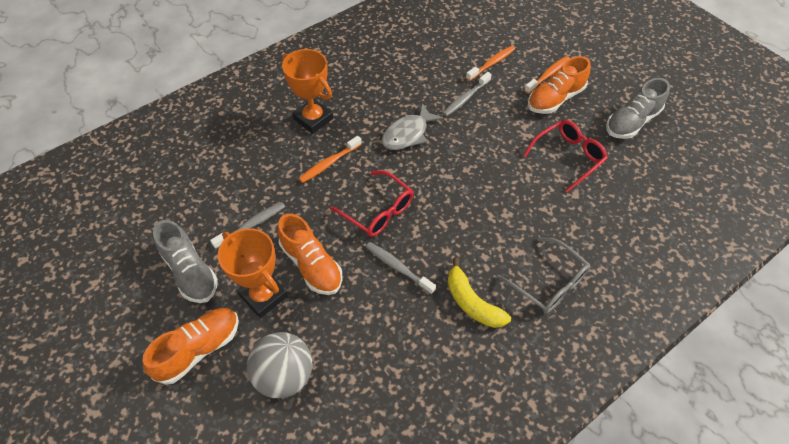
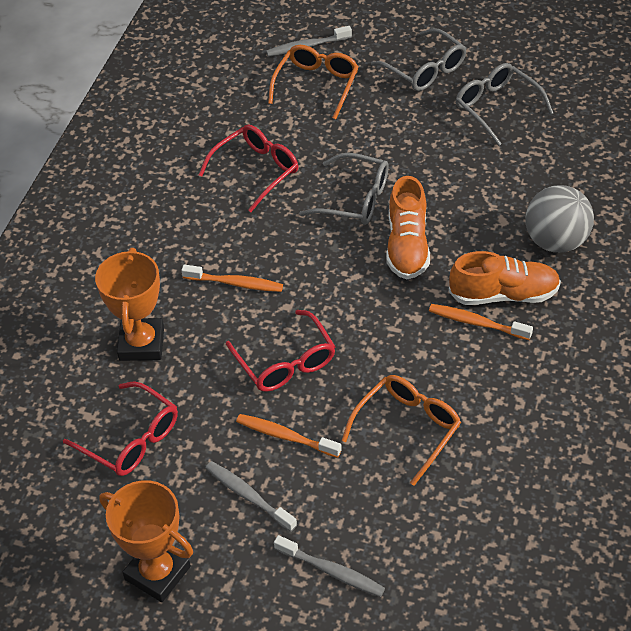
grey fish: 1 -> 0
grey glasses: 1 -> 3
grey shoe: 2 -> 0
orange glasses: 0 -> 2
orange shoe: 3 -> 2
red glasses: 2 -> 3
yellow banana: 1 -> 0

